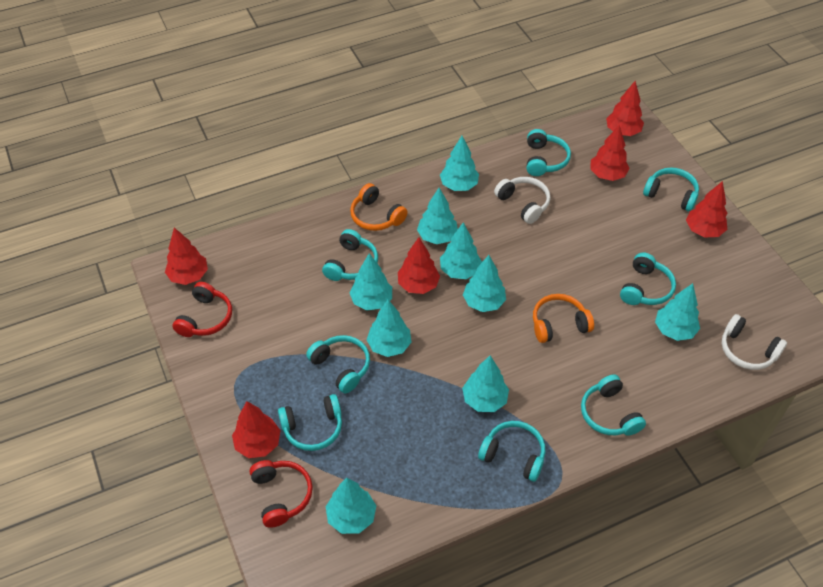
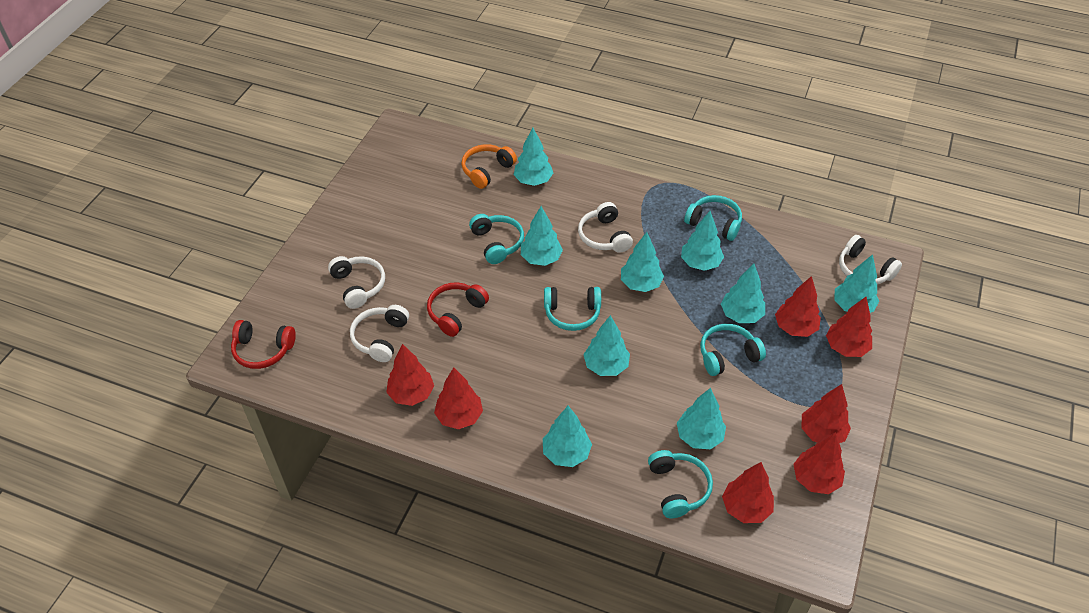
orange headphones: 2 -> 1
red tree: 6 -> 7
turquoise headphones: 8 -> 5
white headphones: 2 -> 4

